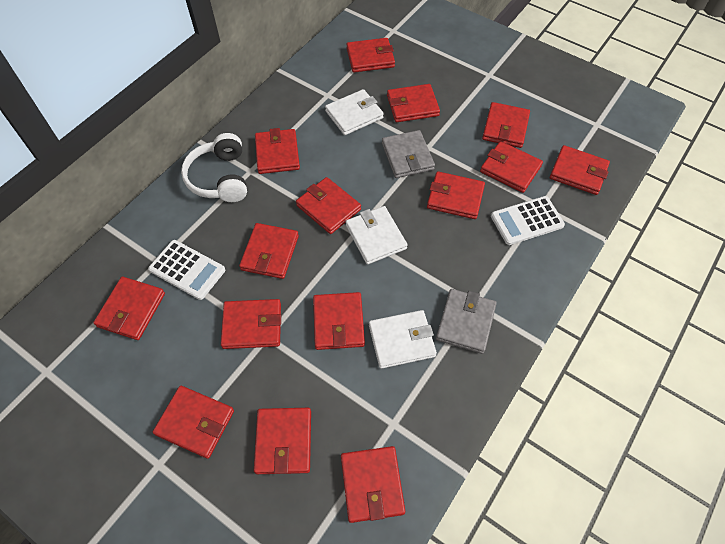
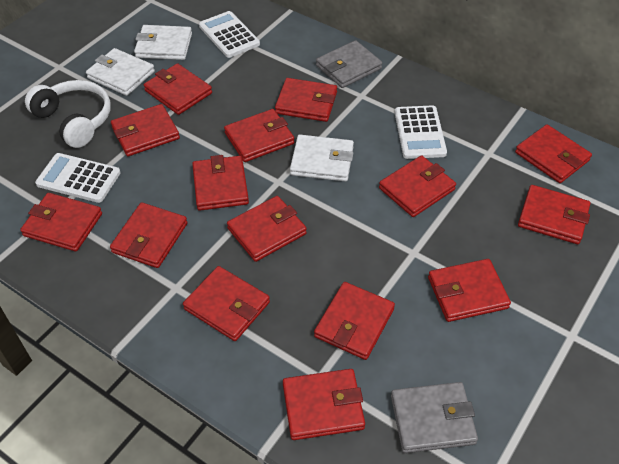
white calculator: 2 -> 3

